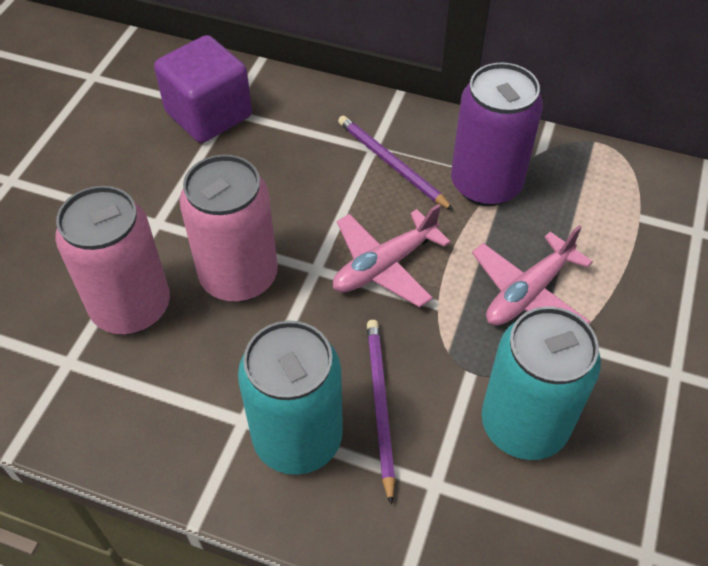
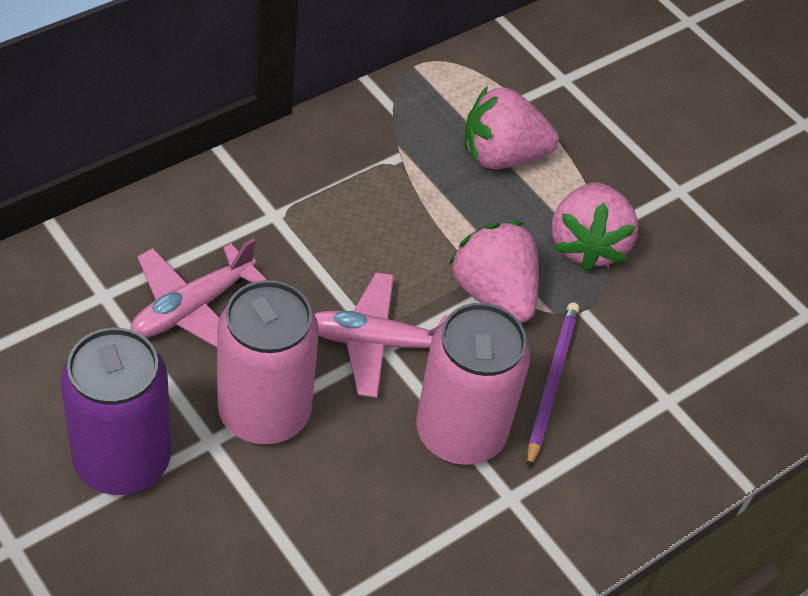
pink strawberry: 0 -> 3
purple cube: 1 -> 0
purple pencil: 2 -> 1
turquoise can: 2 -> 0

